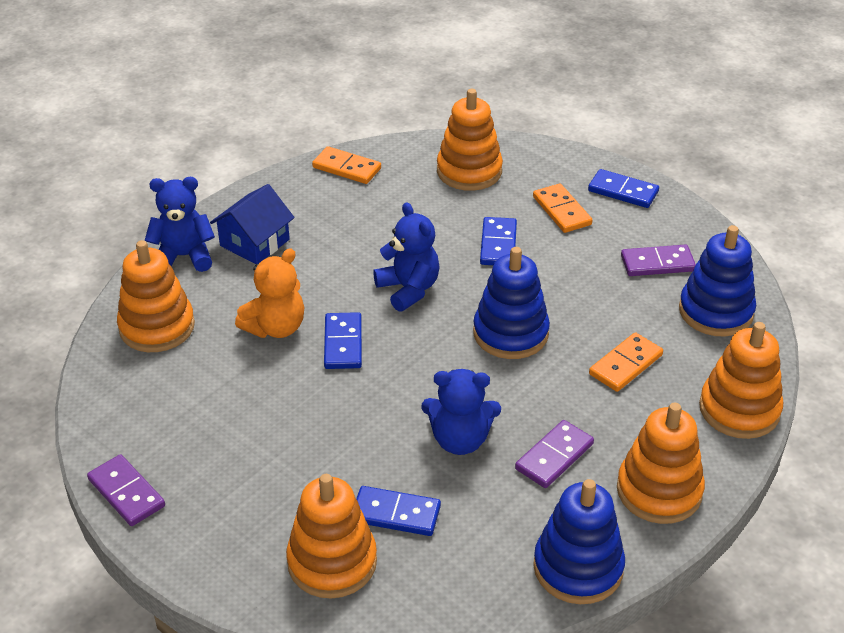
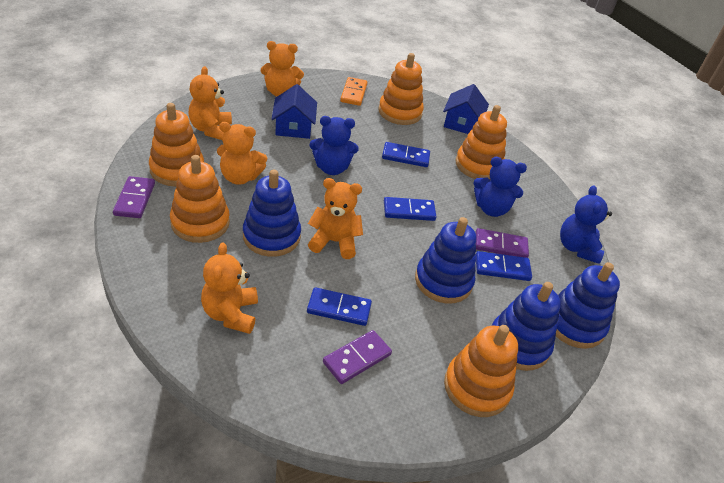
blue house: 1 -> 2
blue stacking toy: 3 -> 4
orange domino: 3 -> 1
orange teddy bear: 1 -> 5

